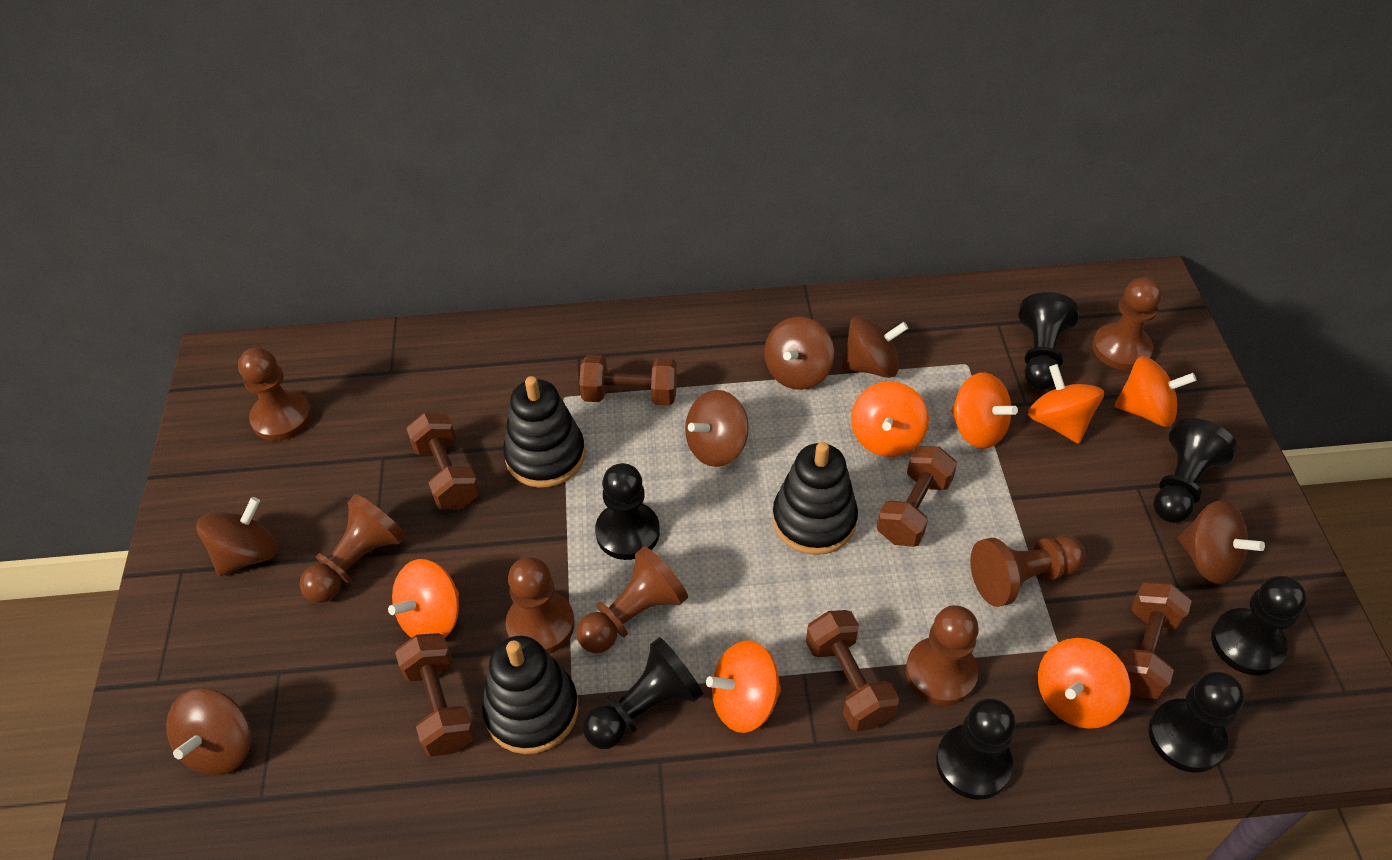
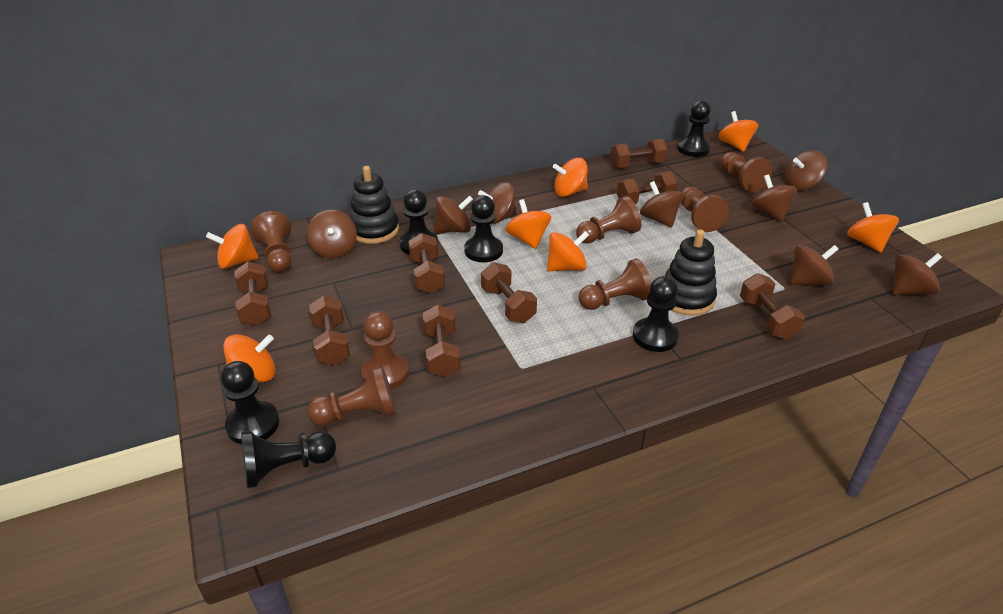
black pawn: 7 -> 6
black stacking toy: 3 -> 2
brown dumbbell: 6 -> 8
brown spinning top: 6 -> 8

